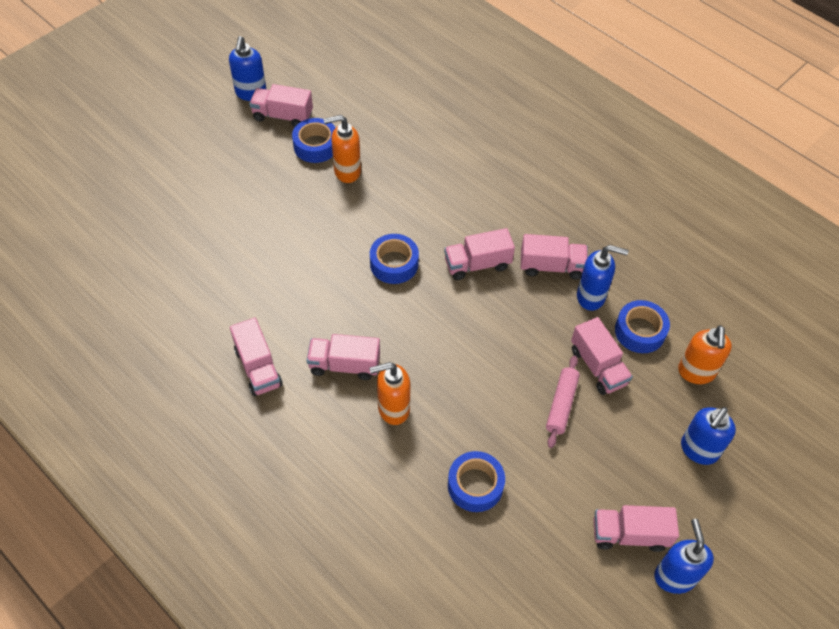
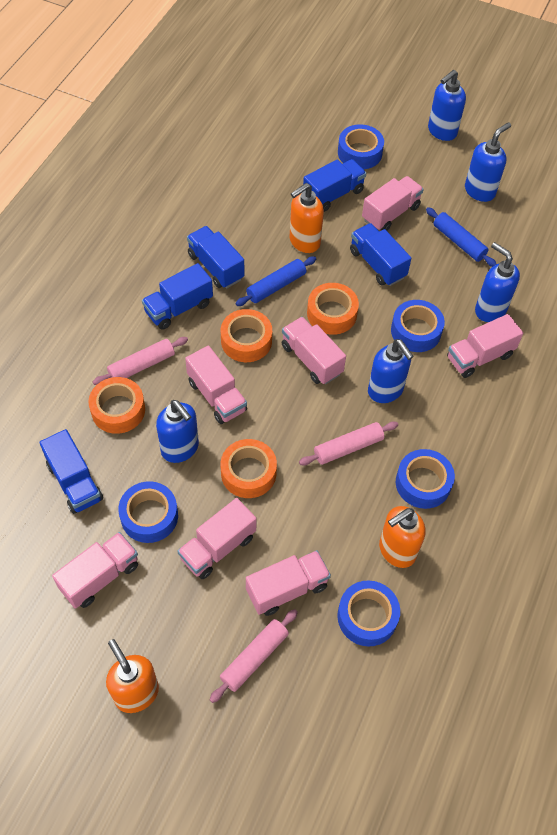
blue rolling pin: 0 -> 2
blue soap dispenser: 4 -> 5
blue tape: 4 -> 5
blue truck: 0 -> 5
orange tape: 0 -> 4
pink rolling pin: 1 -> 3

